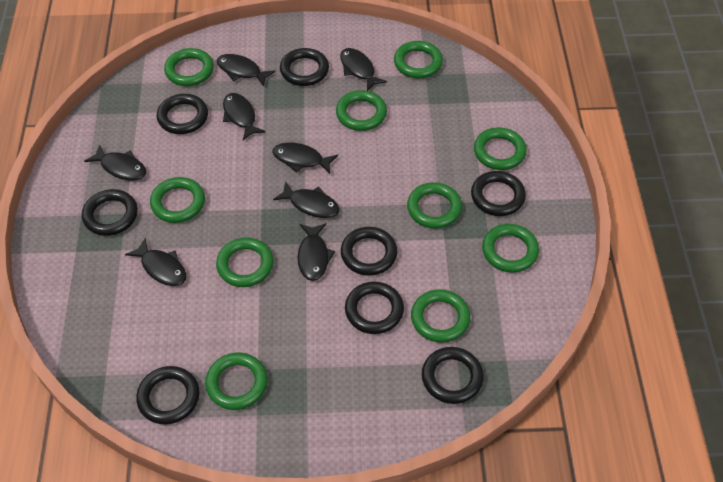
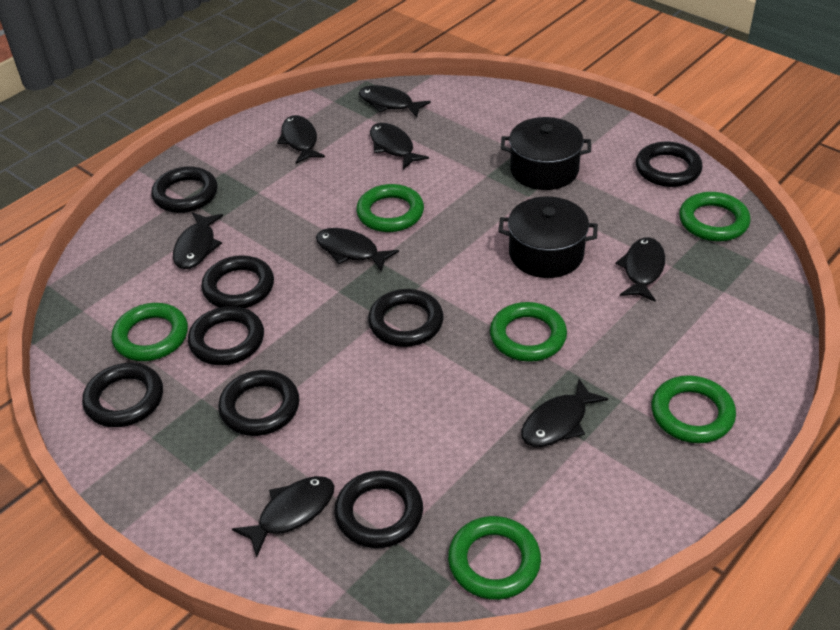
black pot: 0 -> 2
green ring: 10 -> 6

